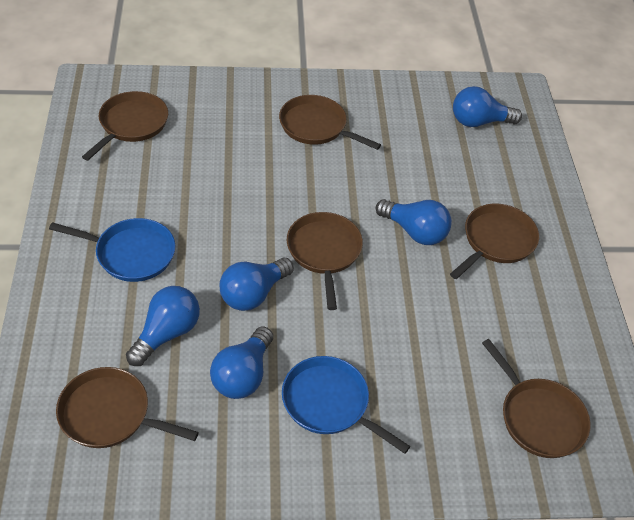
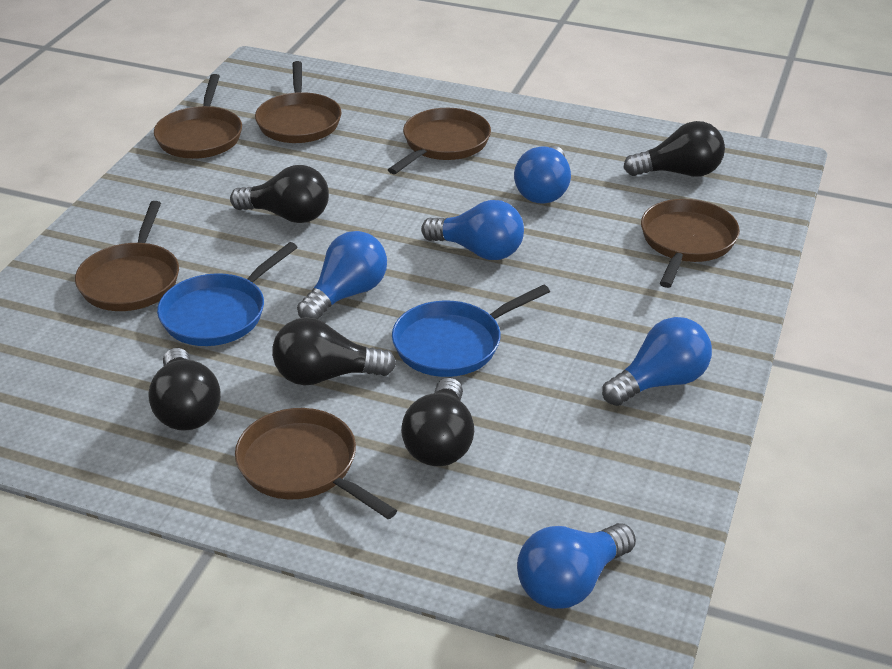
black light bulb: 0 -> 5

